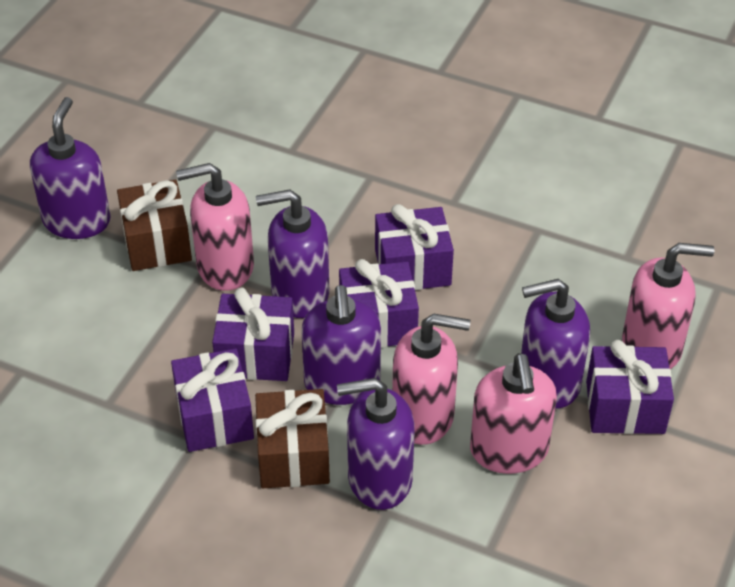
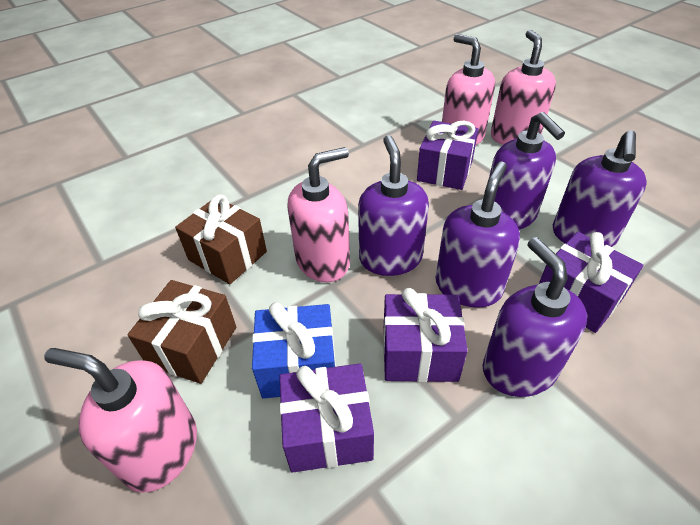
blue gift: 0 -> 1
purple gift: 5 -> 4

